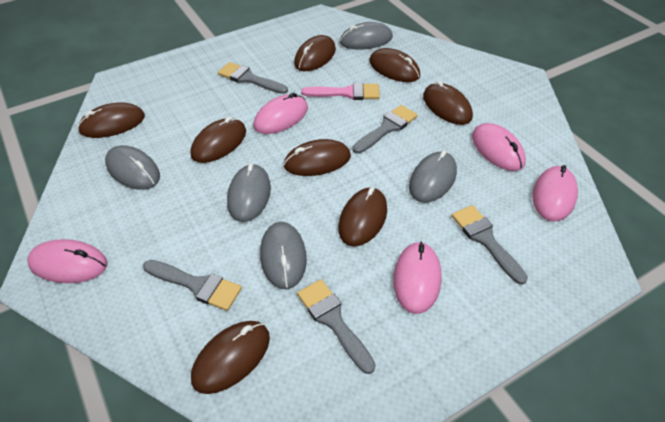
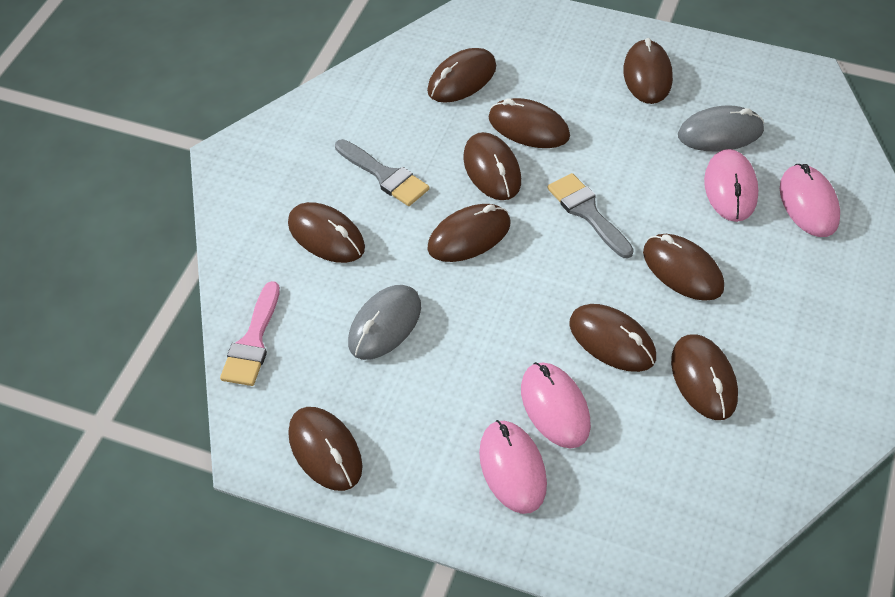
brown mouse: 8 -> 10
grey brush: 5 -> 2
grey mouse: 5 -> 2
pink mouse: 5 -> 4

